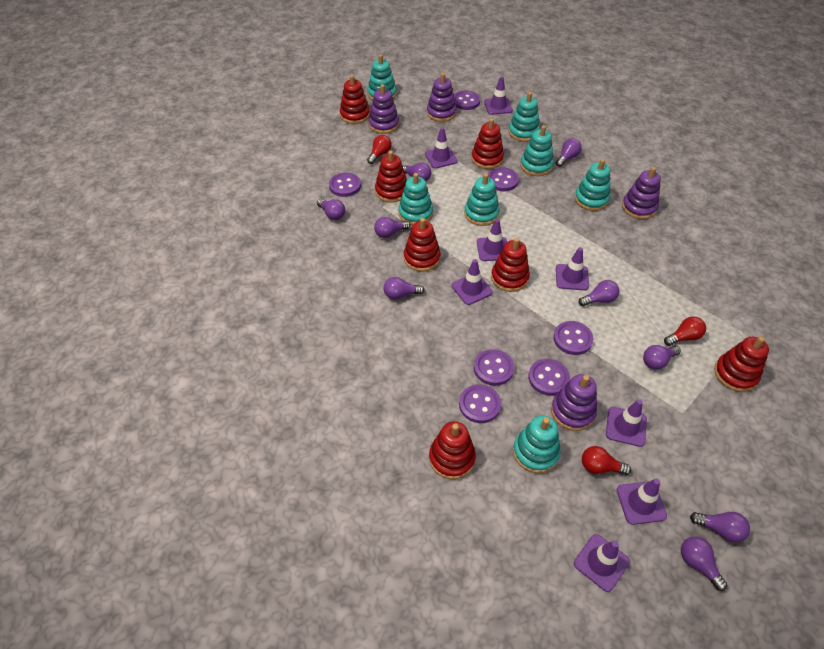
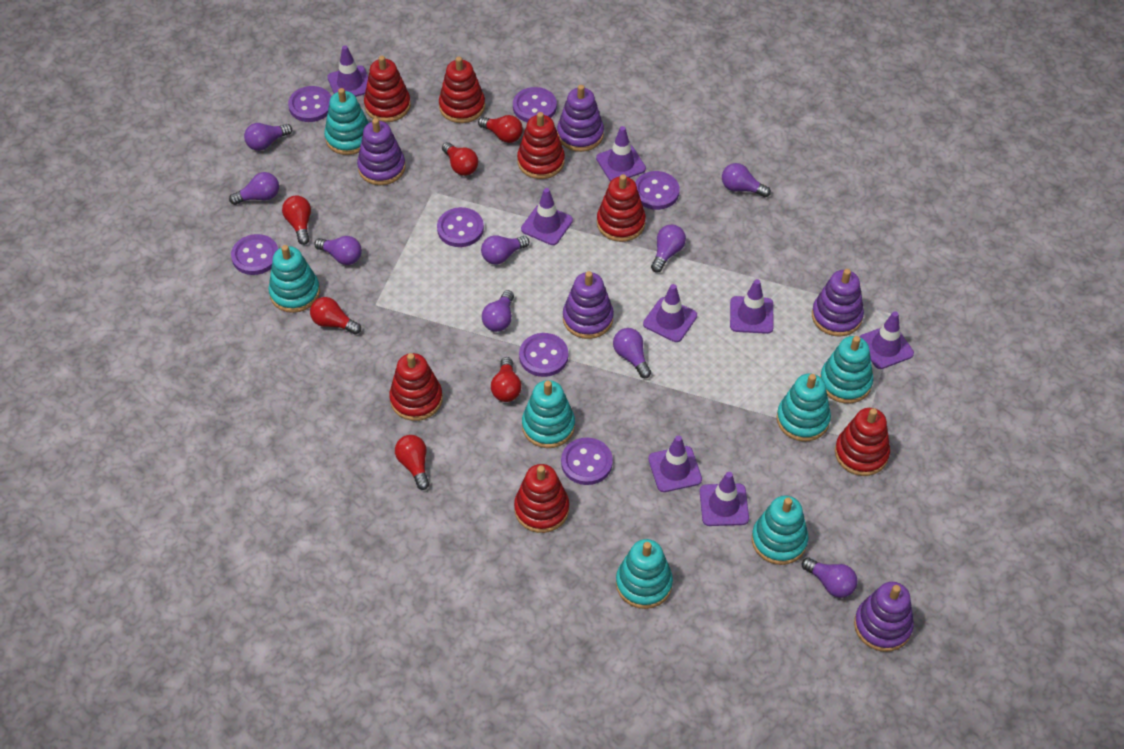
purple stacking toy: 4 -> 5
red light bulb: 3 -> 6

